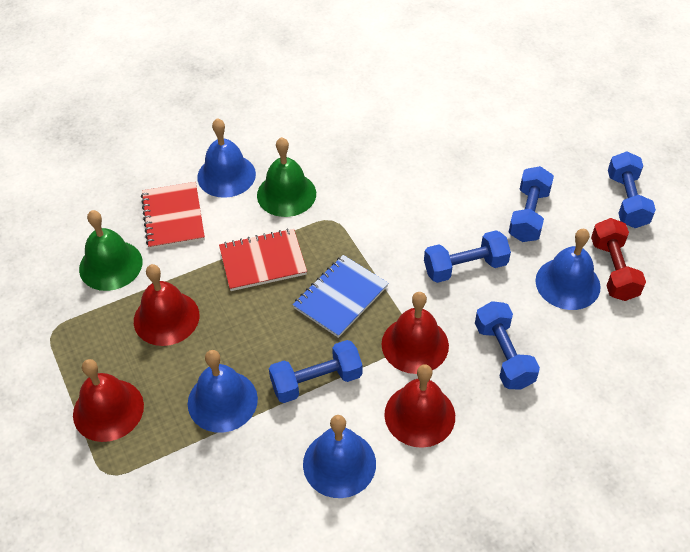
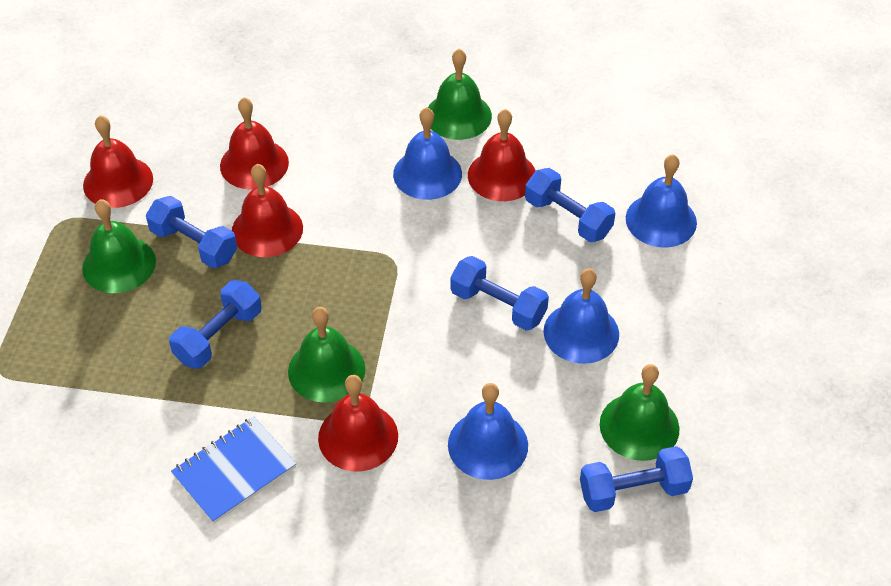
green bell: 2 -> 4
red bell: 4 -> 5
red dumbbell: 1 -> 0
red notebook: 2 -> 0

